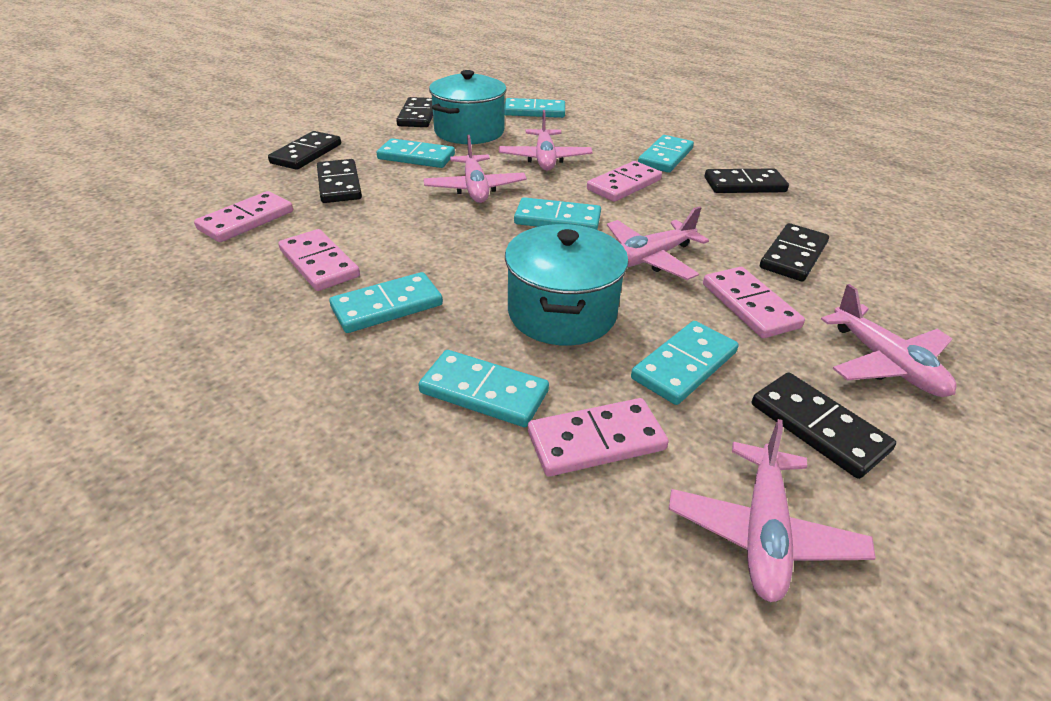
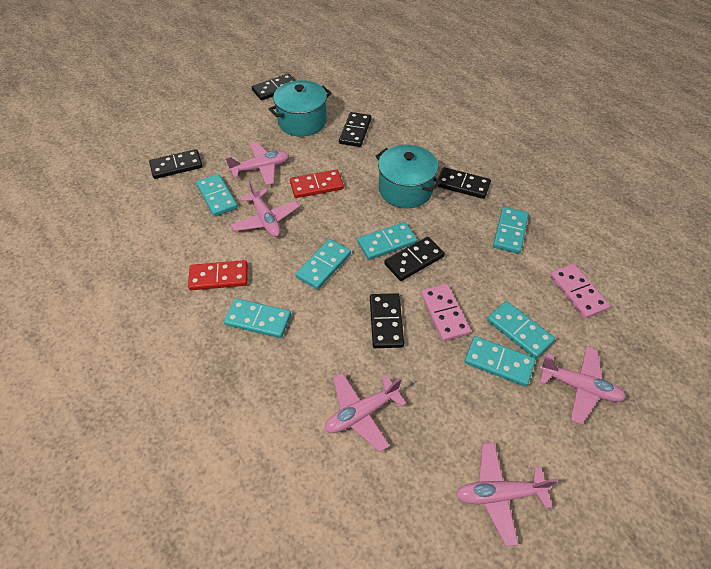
pink domino: 5 -> 2
red domino: 0 -> 2

